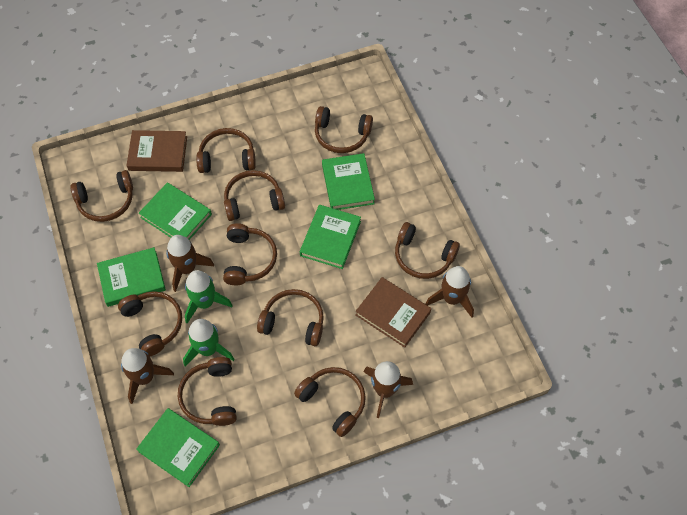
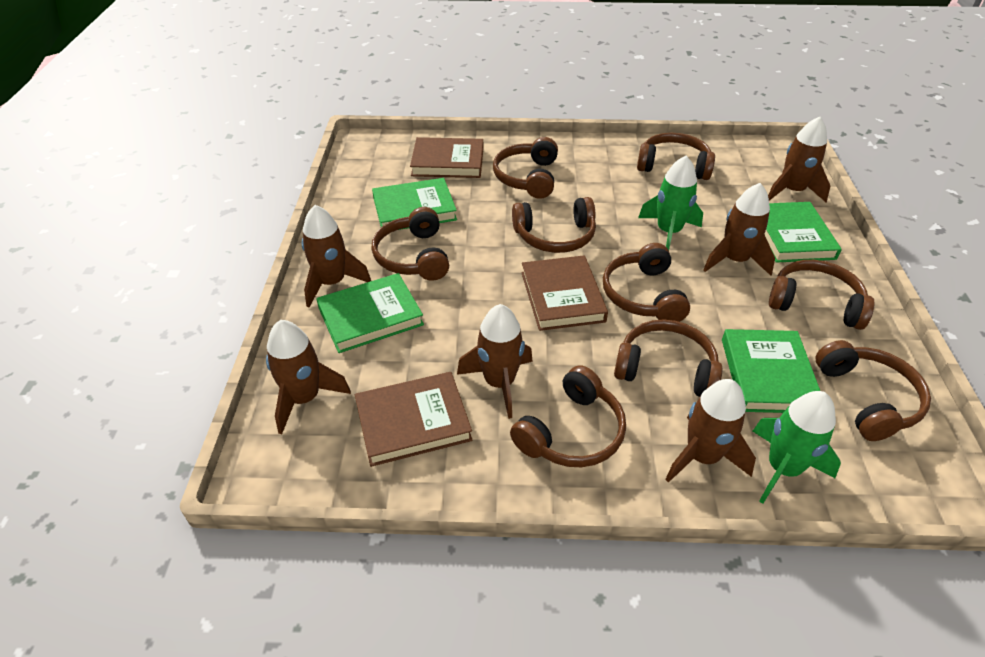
brown book: 2 -> 3
brown headphones: 10 -> 9
brown rocket: 4 -> 6
green book: 5 -> 4

